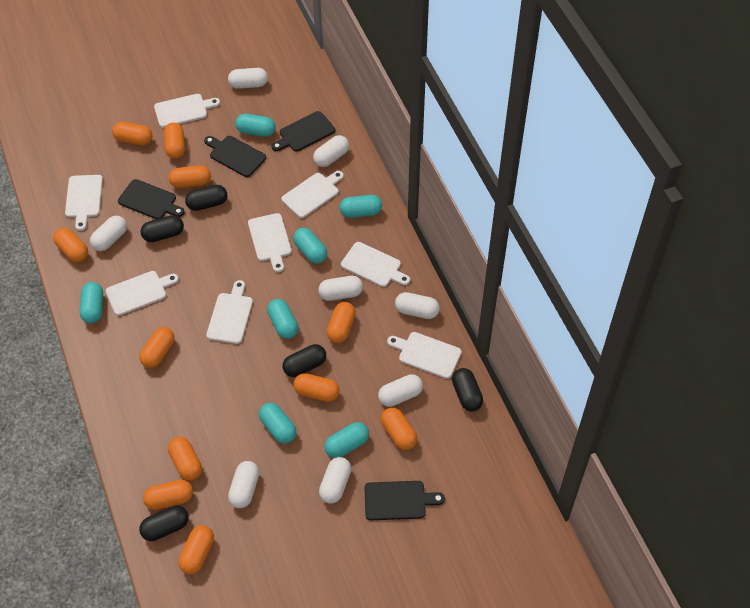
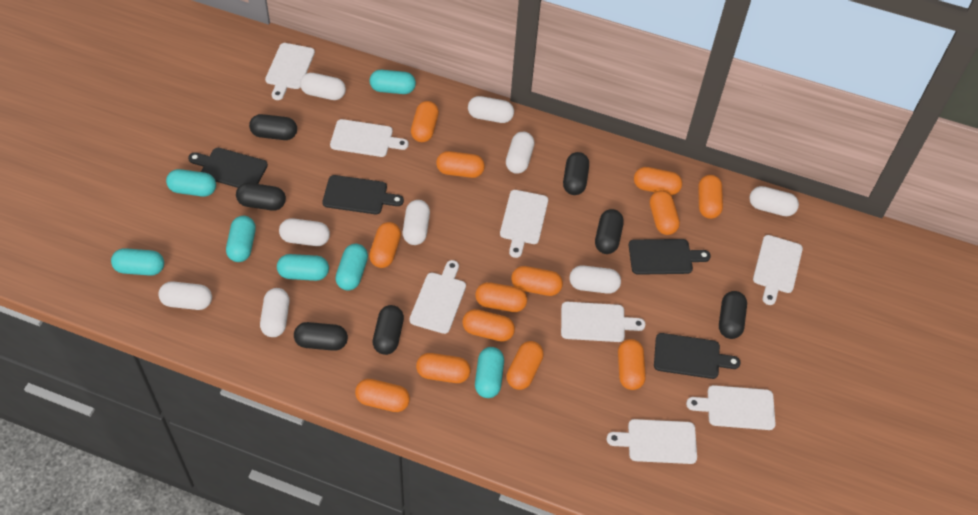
black capsule: 5 -> 7
orange capsule: 11 -> 13
white capsule: 8 -> 9

